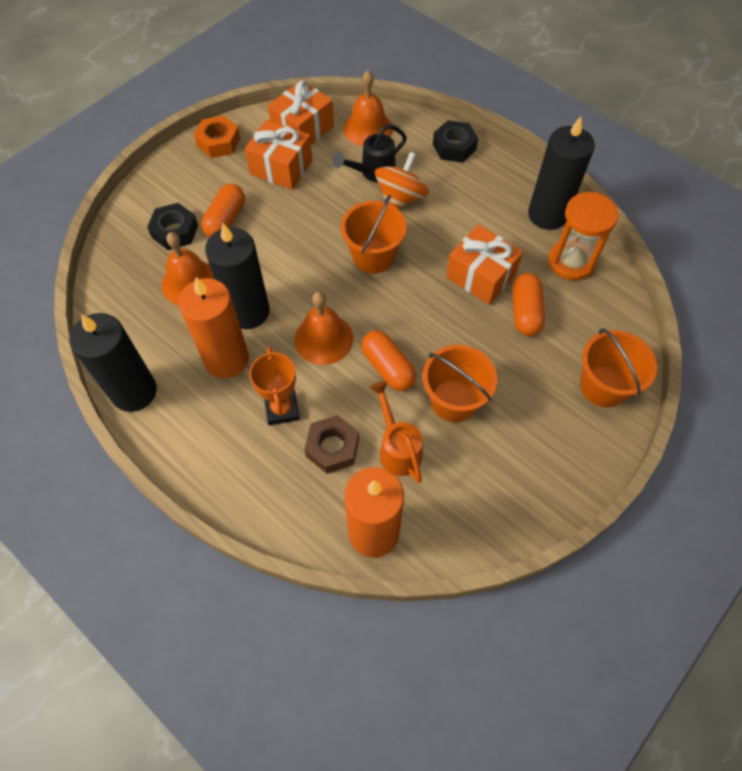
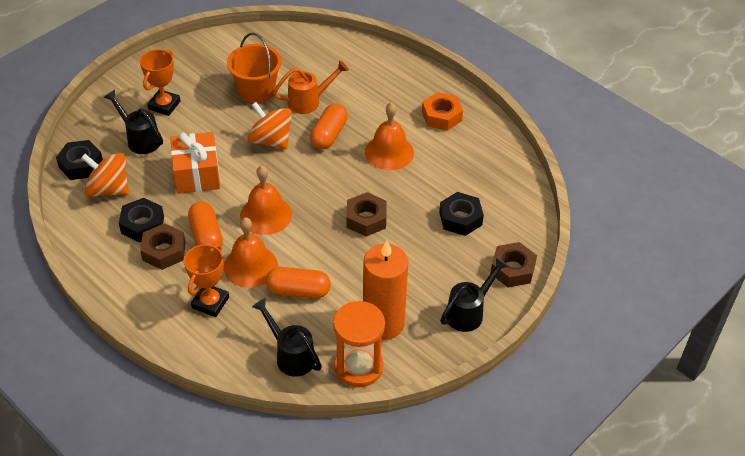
black candle: 3 -> 0
black nut: 2 -> 3
black watering can: 1 -> 3
brown nut: 1 -> 3
orange bucket: 3 -> 1
orange candle: 2 -> 1
orange gift: 3 -> 1
orange spinning top: 1 -> 2
orange trophy: 1 -> 2

